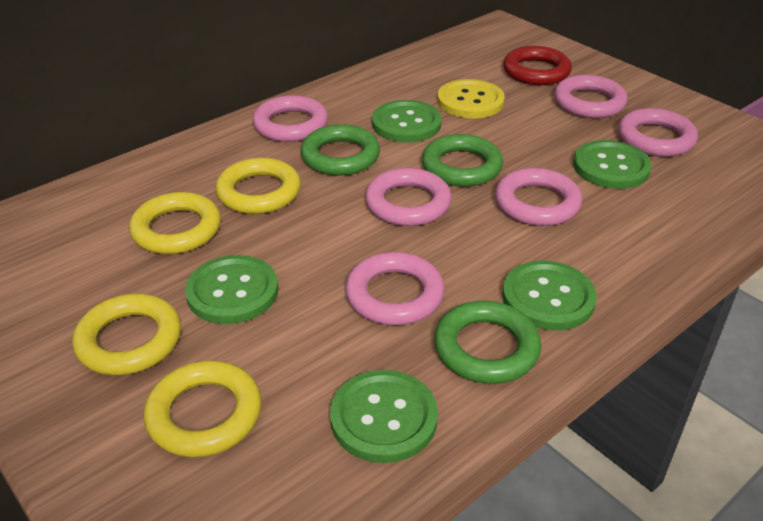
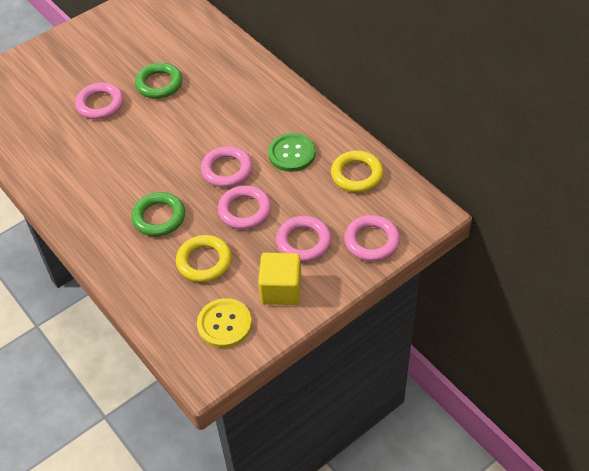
green button: 5 -> 1
green ring: 3 -> 2
pink ring: 6 -> 5
red ring: 1 -> 0
yellow cube: 0 -> 1
yellow ring: 4 -> 2

